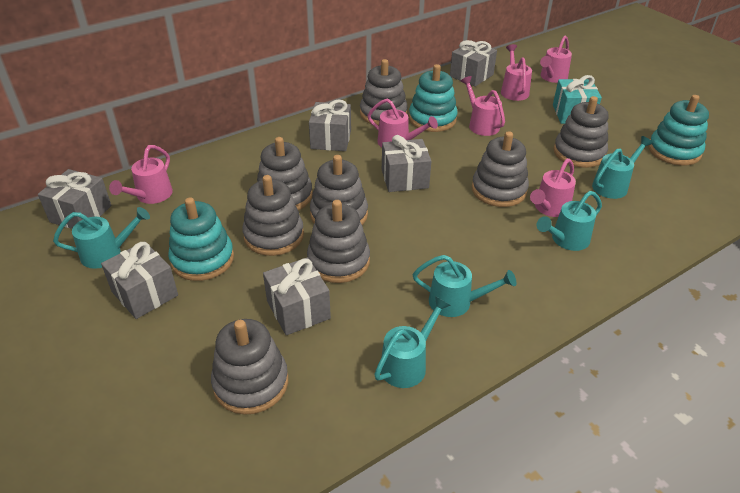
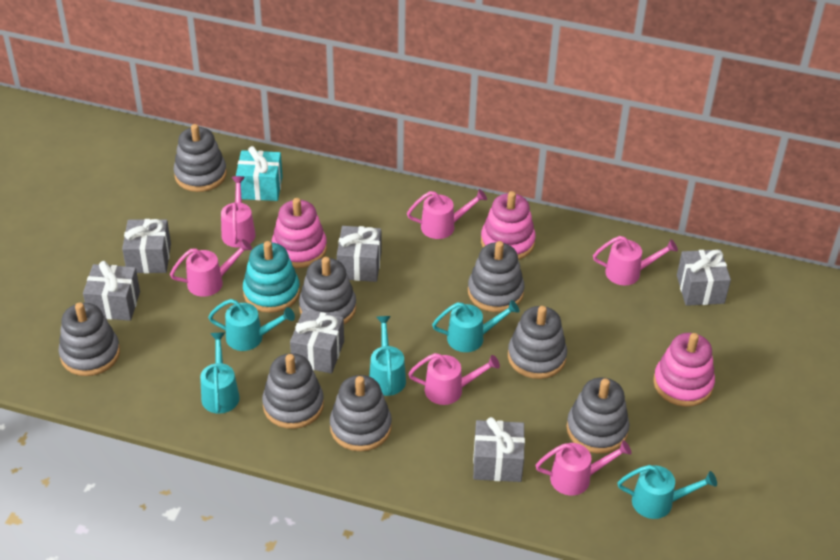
pink stacking toy: 0 -> 3
turquoise stacking toy: 3 -> 1

